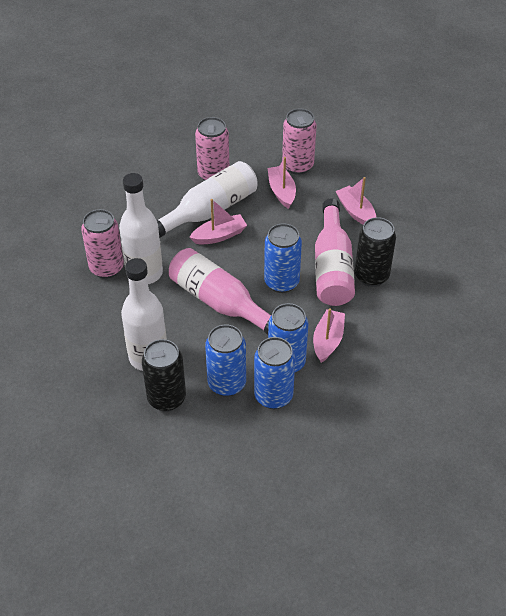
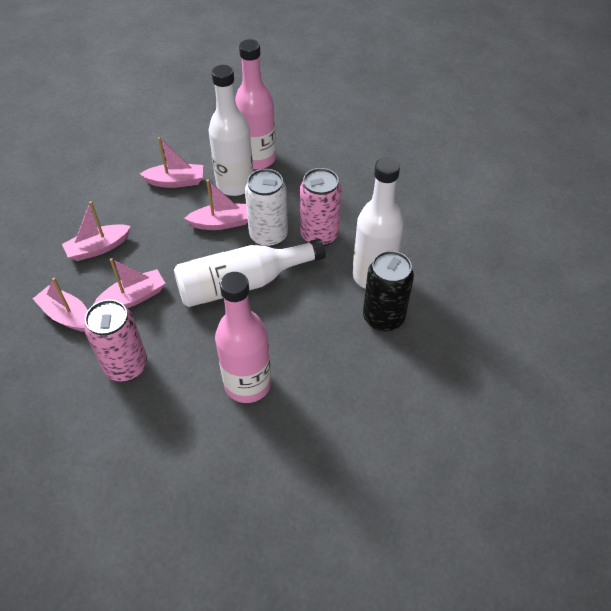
black can: 2 -> 1
blue can: 4 -> 0
pink boat: 4 -> 5
pink can: 3 -> 2
white can: 0 -> 1

